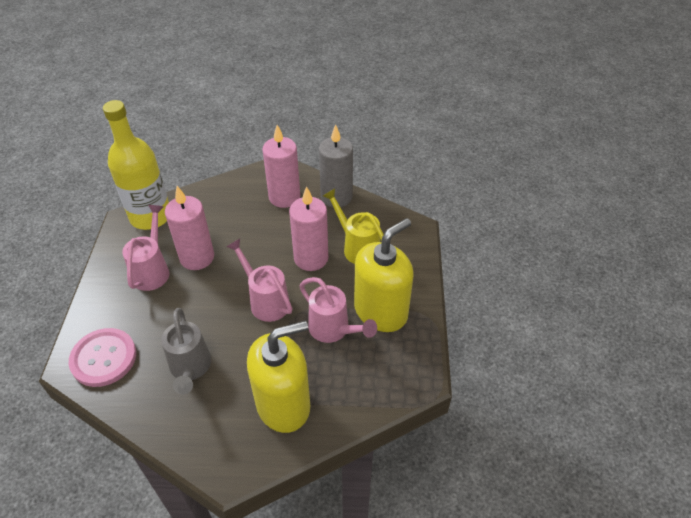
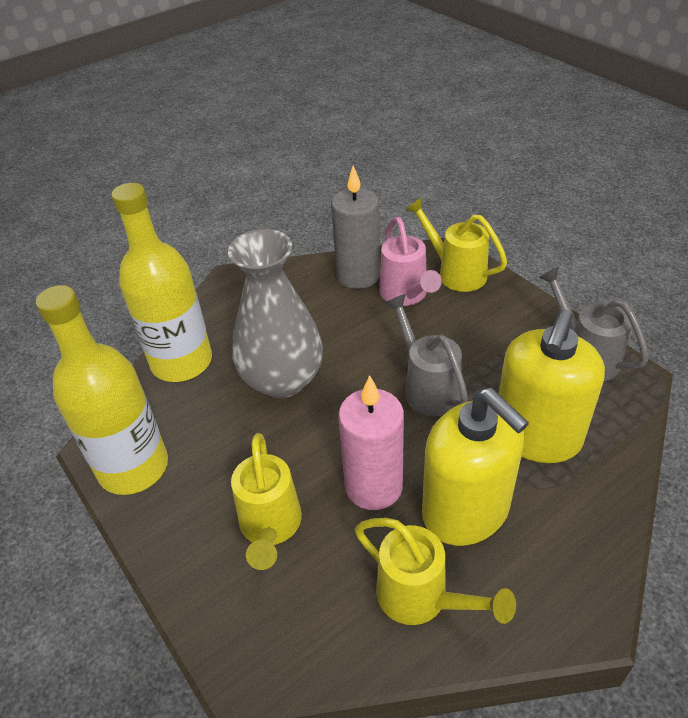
grey vase: 0 -> 1
grey watering can: 1 -> 2
pink button: 1 -> 0
pink candle: 3 -> 1
pink watering can: 3 -> 1
yellow bottle: 1 -> 2
yellow watering can: 1 -> 3

